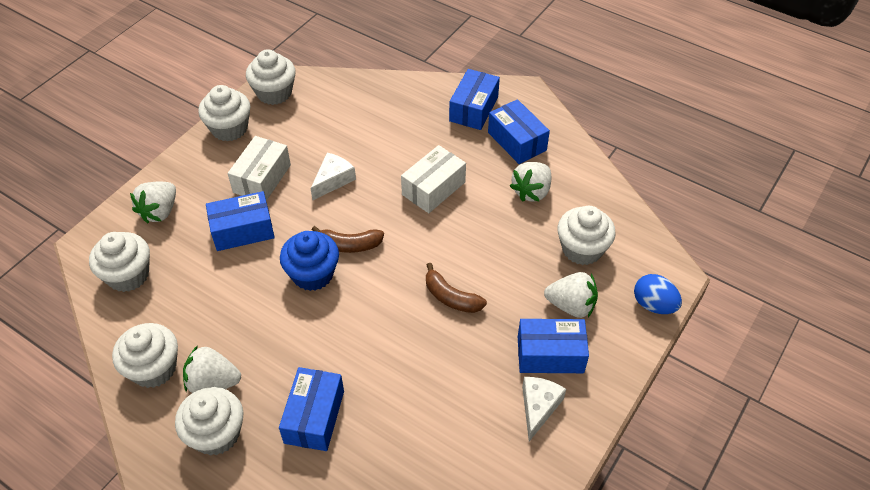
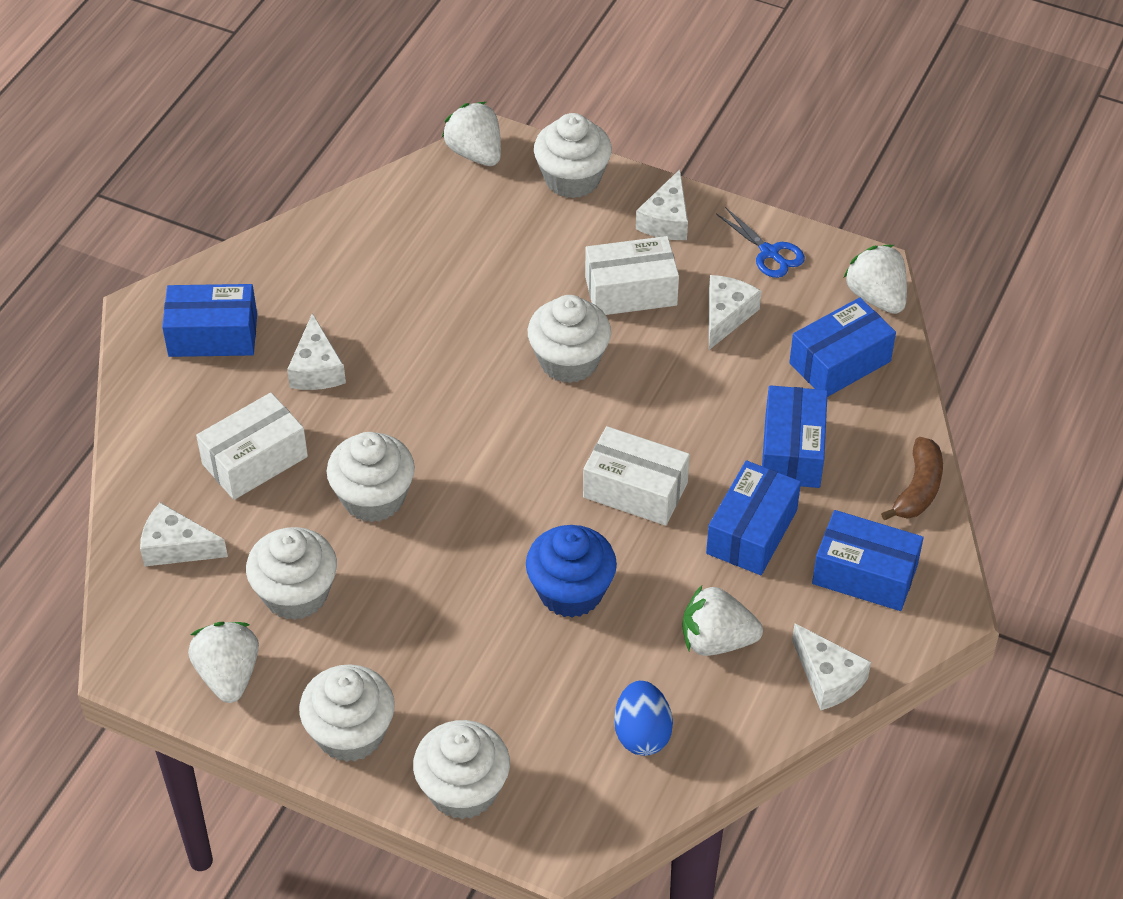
blue scissors: 0 -> 1
brown banana: 2 -> 1
white box: 2 -> 3
white cheese: 2 -> 5

